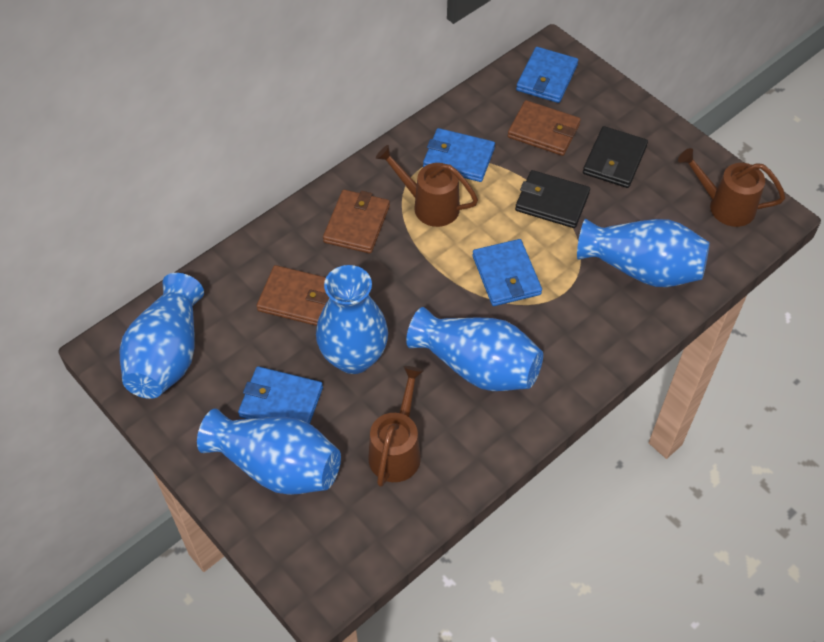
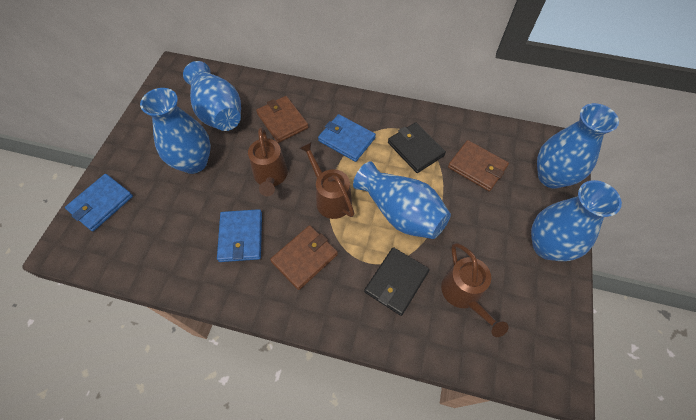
blue wallet: 4 -> 3

